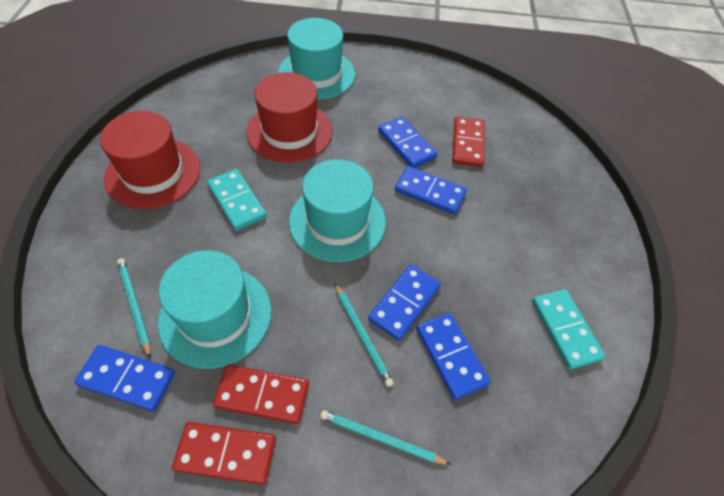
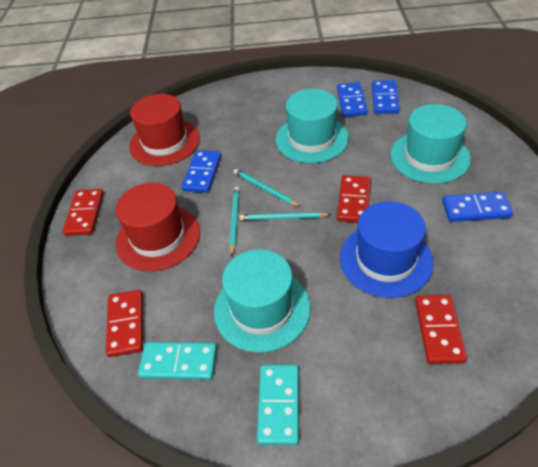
blue domino: 5 -> 4
blue hat: 0 -> 1
red domino: 3 -> 4

